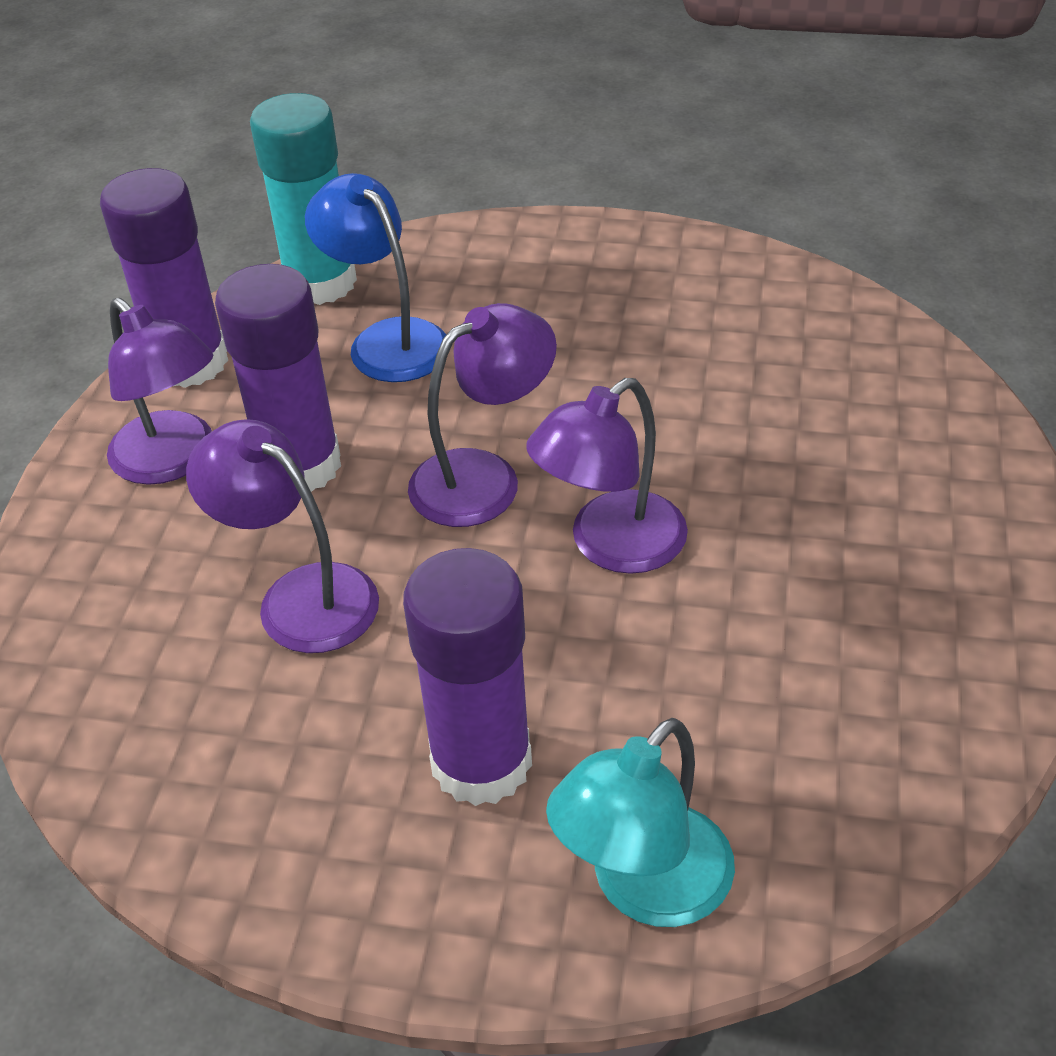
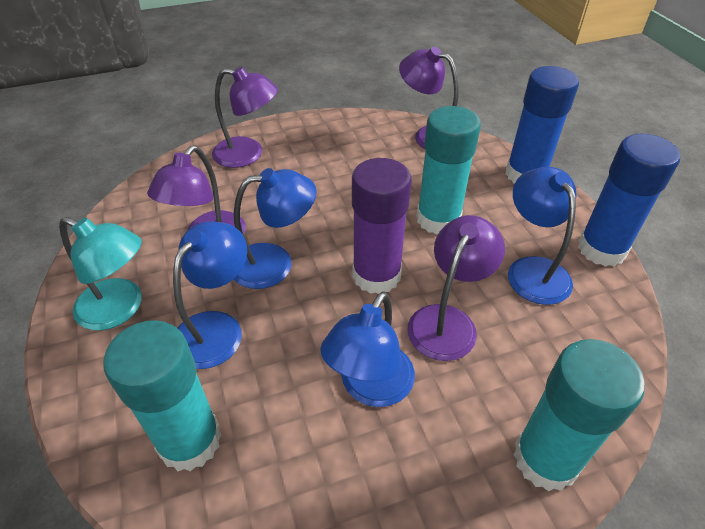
blue glue stick: 0 -> 2
blue lamp: 1 -> 4
purple glue stick: 3 -> 1
turquoise glue stick: 1 -> 3

